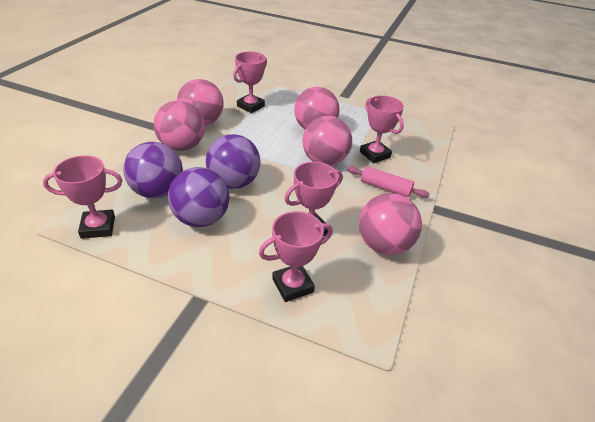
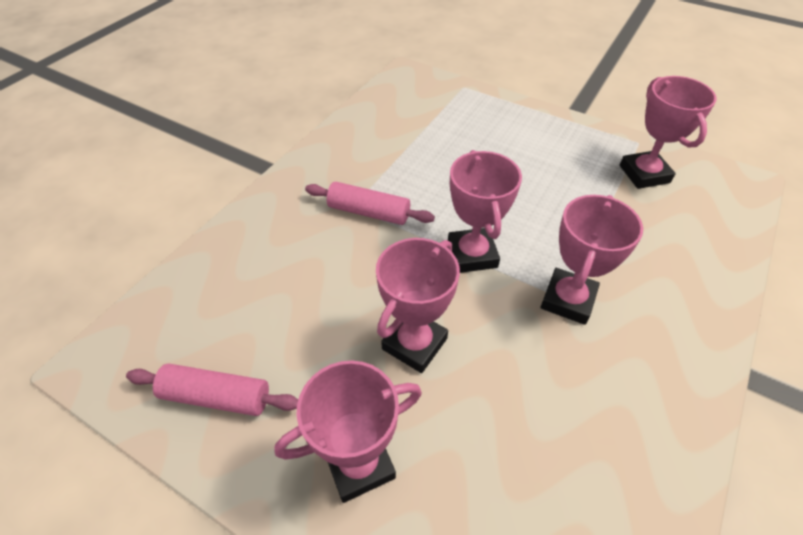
pink ball: 5 -> 0
pink rolling pin: 1 -> 2
purple ball: 3 -> 0

